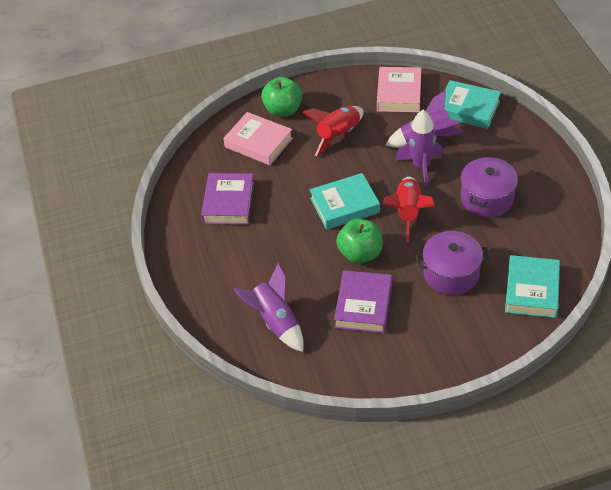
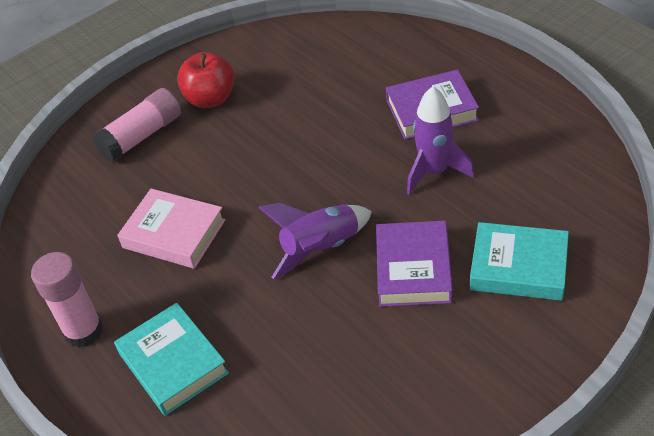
green apple: 2 -> 0
pink book: 2 -> 1
pink glue stick: 0 -> 2
purple pot: 2 -> 0
purple rocket: 3 -> 2
red apple: 0 -> 1
red rocket: 2 -> 0
turquoise book: 3 -> 2

